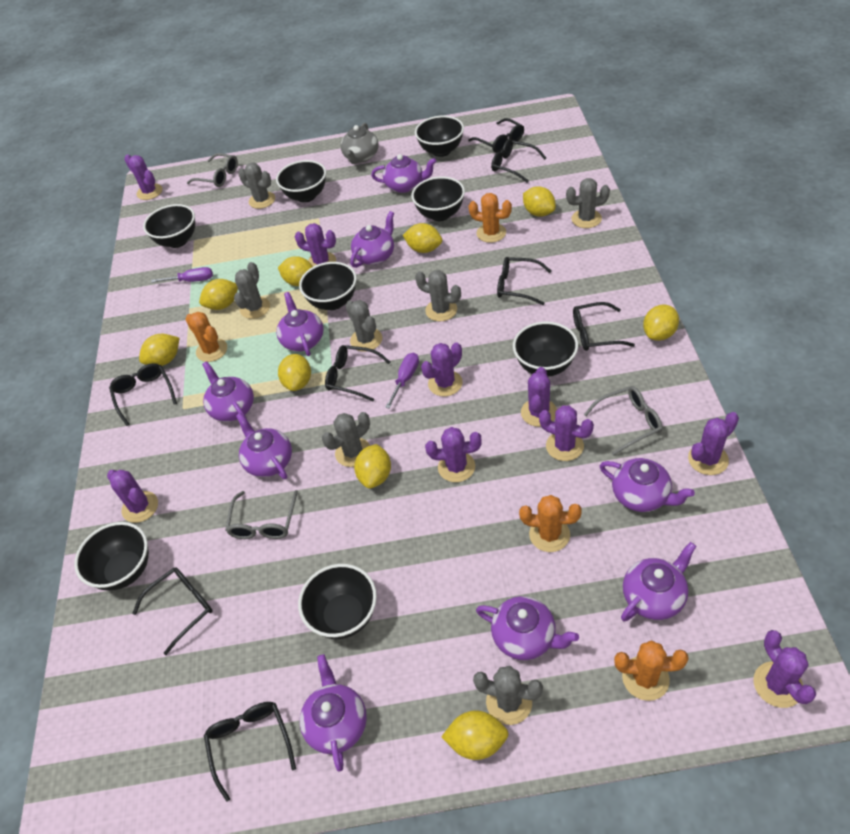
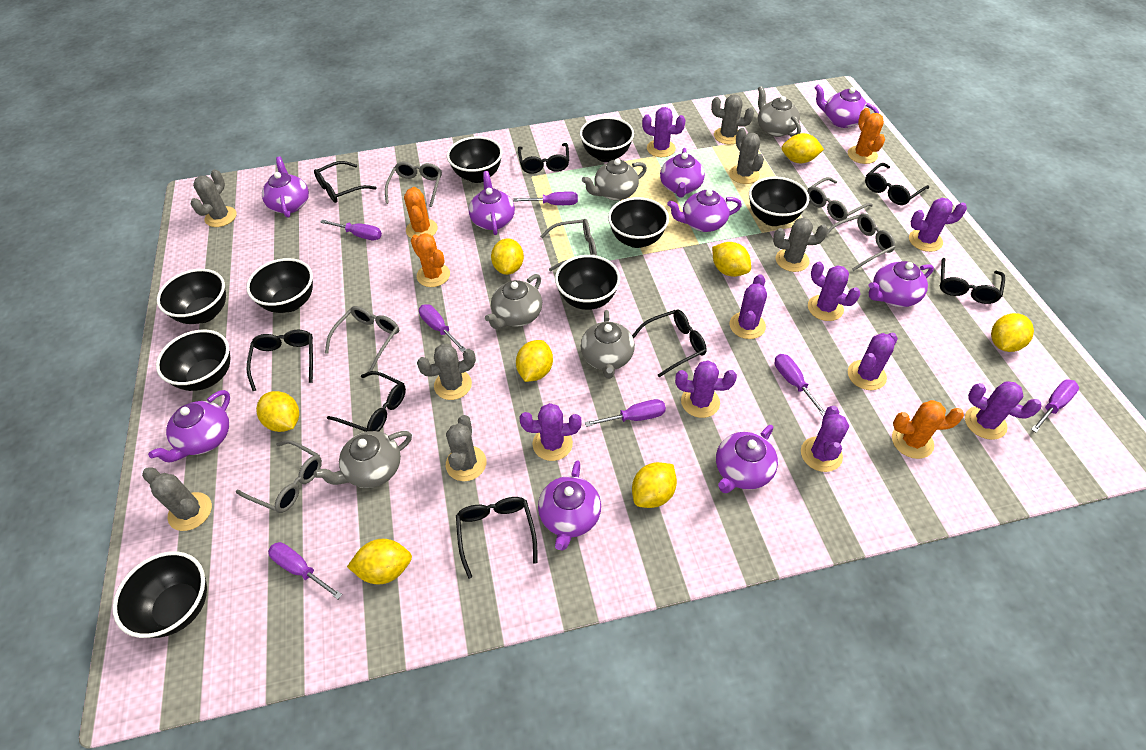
black bowl: 8 -> 9
grey glasses: 3 -> 6
grey teapot: 1 -> 5
purple screwdriver: 2 -> 7
yellow lemon: 9 -> 8

